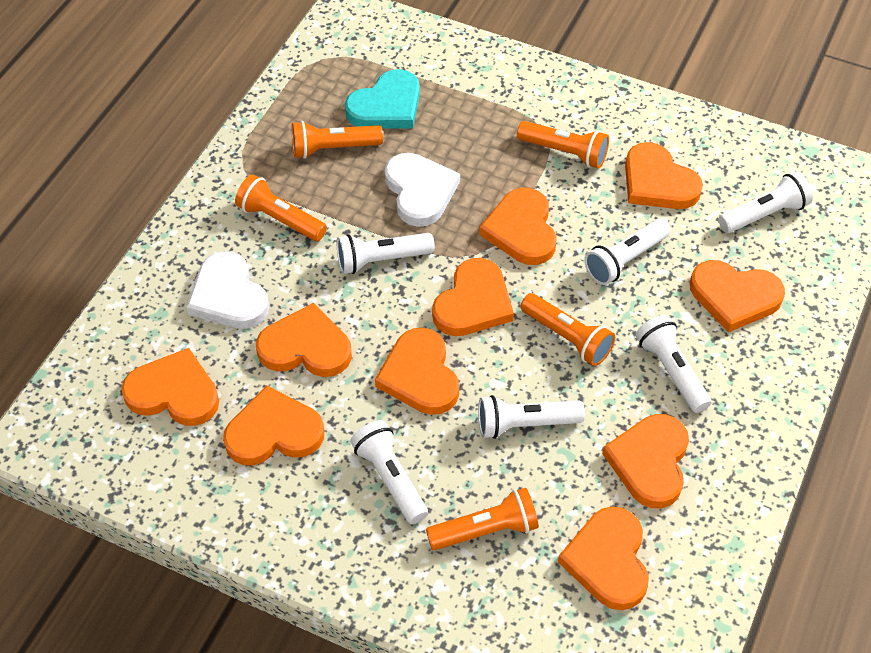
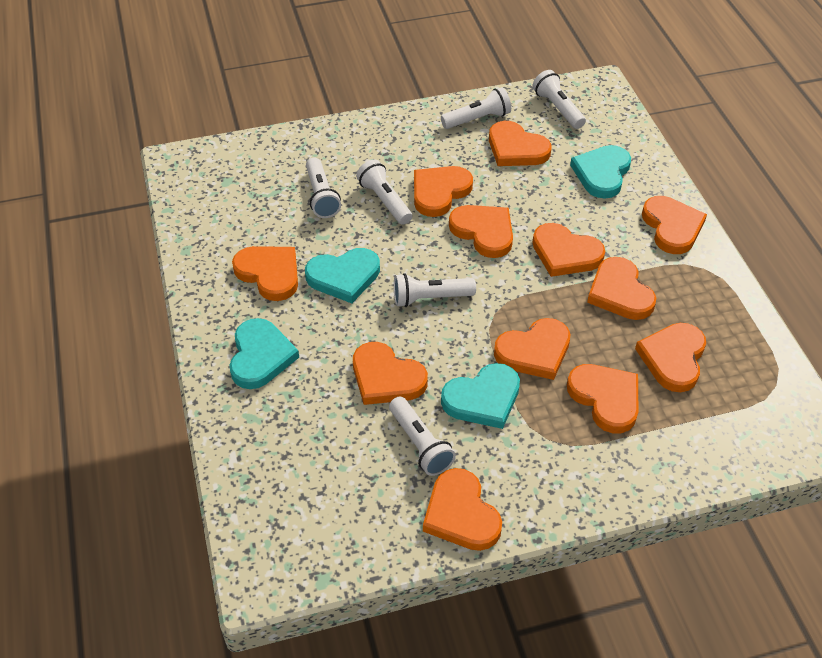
orange flashlight: 5 -> 0
orange heart: 10 -> 12
turquoise heart: 1 -> 4
white heart: 2 -> 0

